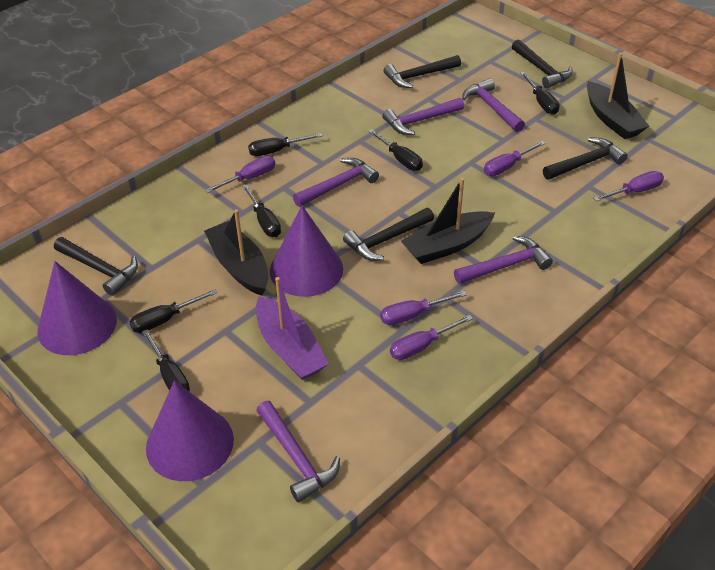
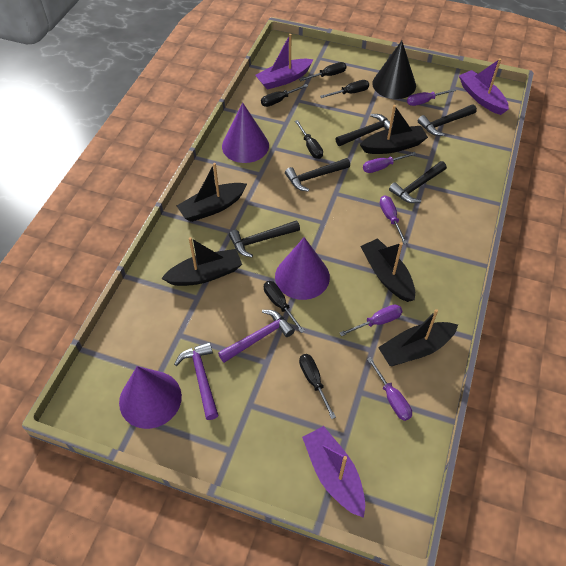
black boat: 3 -> 5
black cone: 0 -> 1
purple boat: 1 -> 3
purple hammer: 5 -> 2

